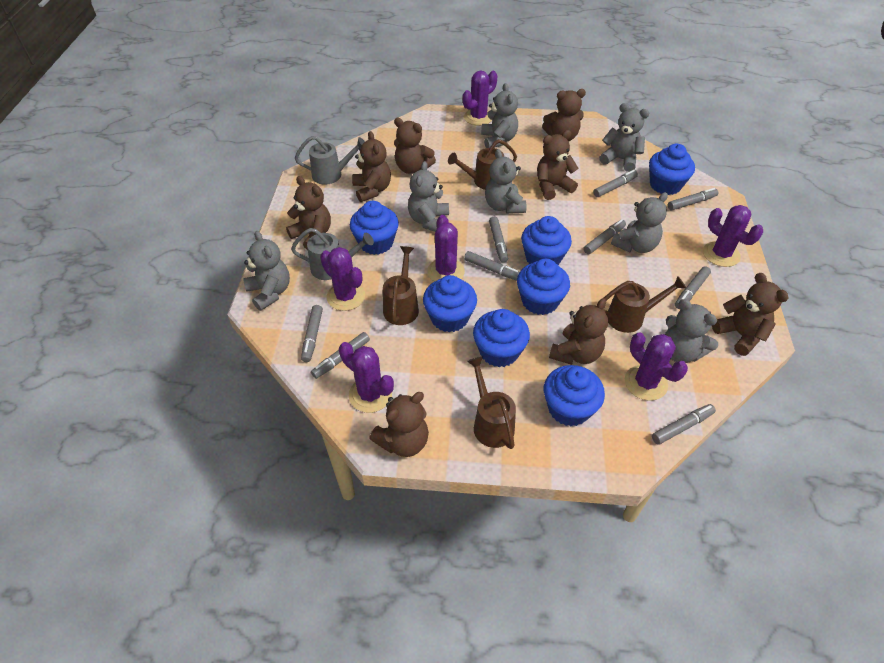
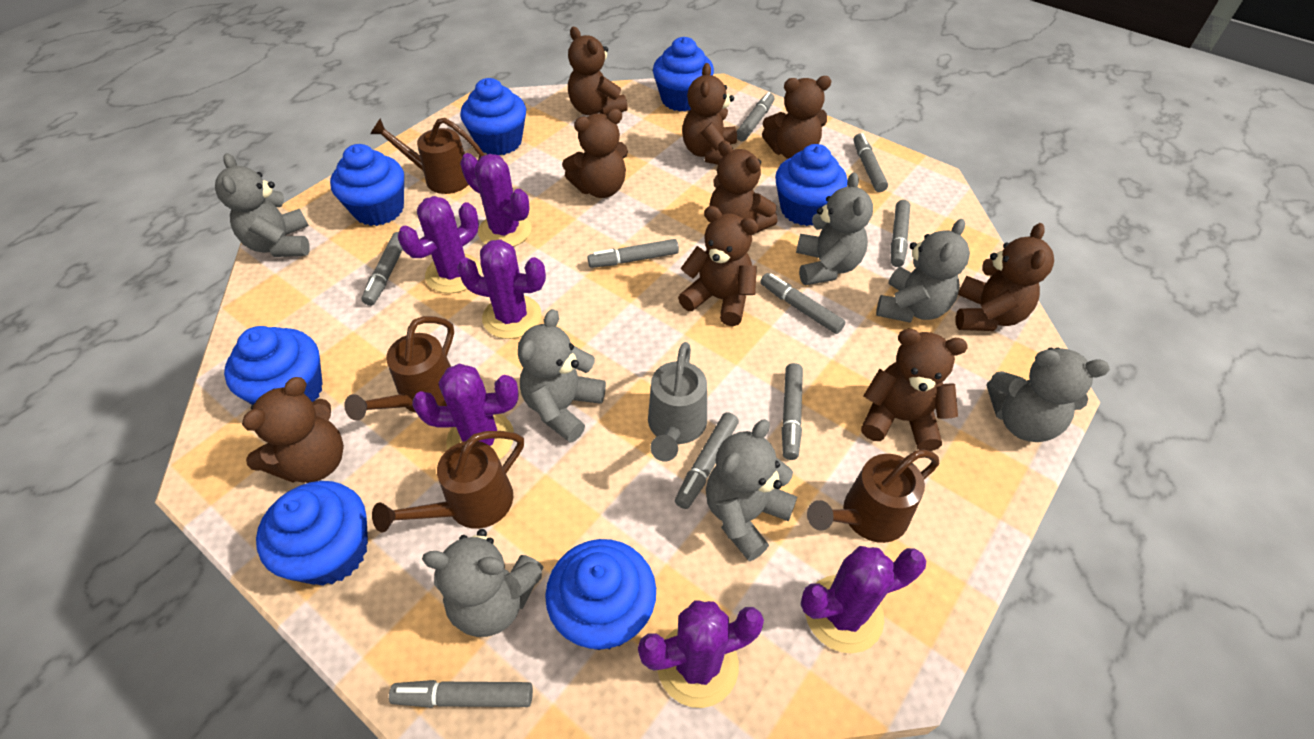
brown teddy bear: 8 -> 9
grey watering can: 2 -> 1

